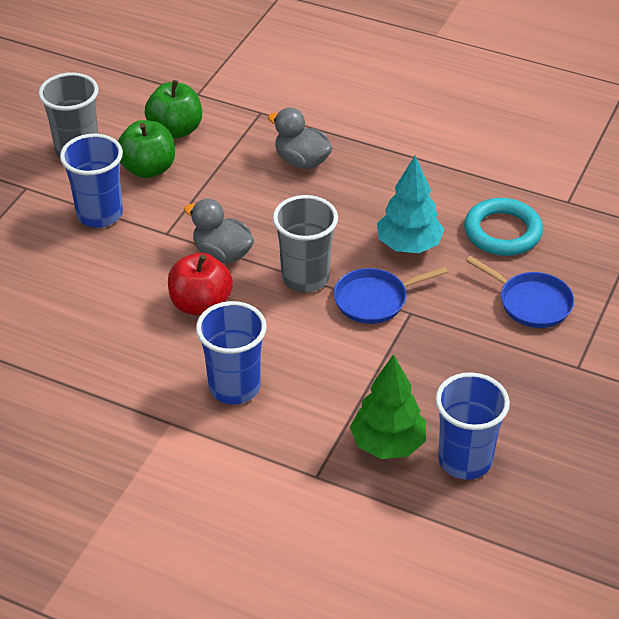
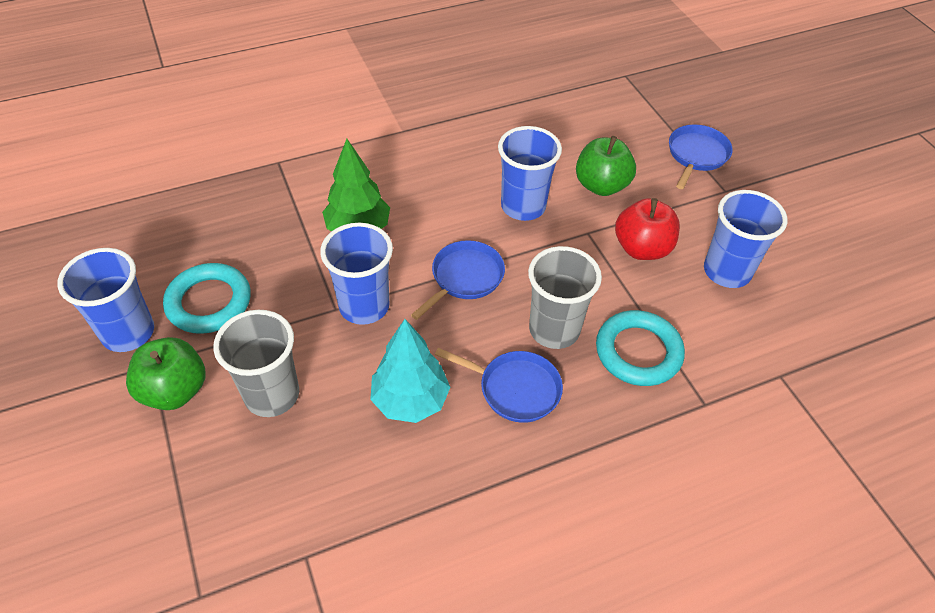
blue cup: 3 -> 4
blue pan: 2 -> 3
grey duck: 2 -> 0
turquoise ring: 1 -> 2

